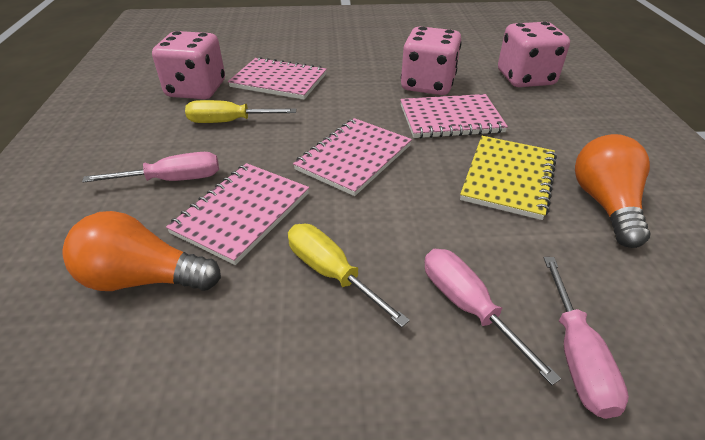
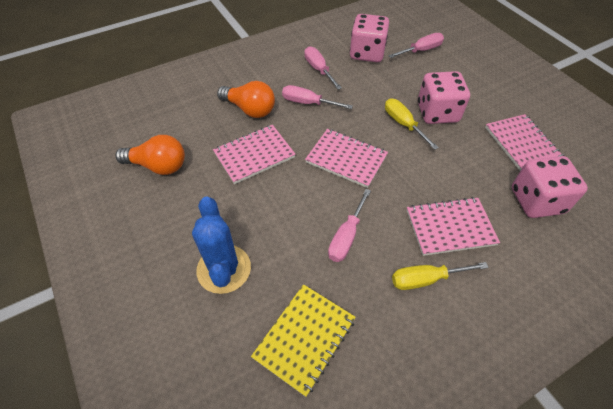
blue cactus: 0 -> 1
pink screwdriver: 3 -> 4

